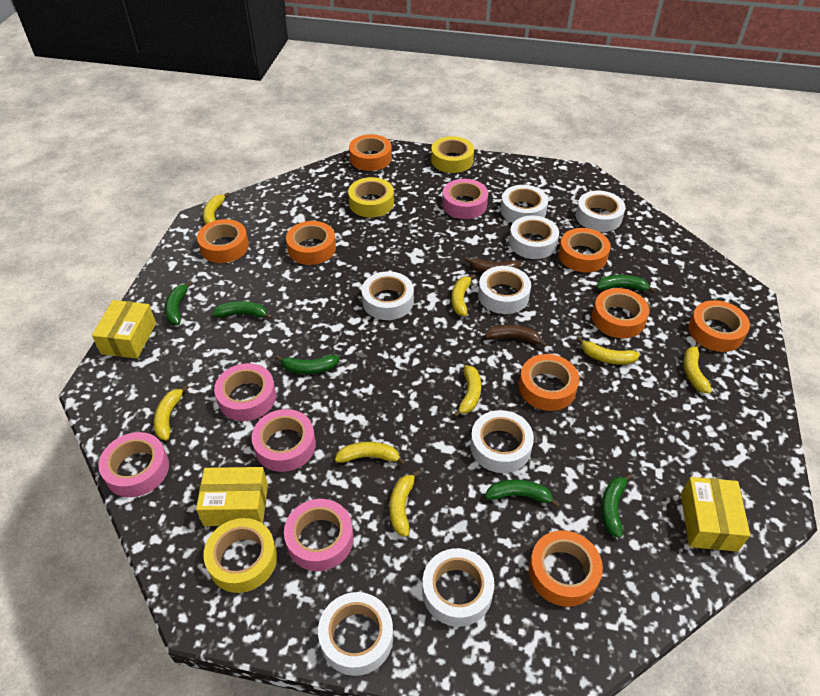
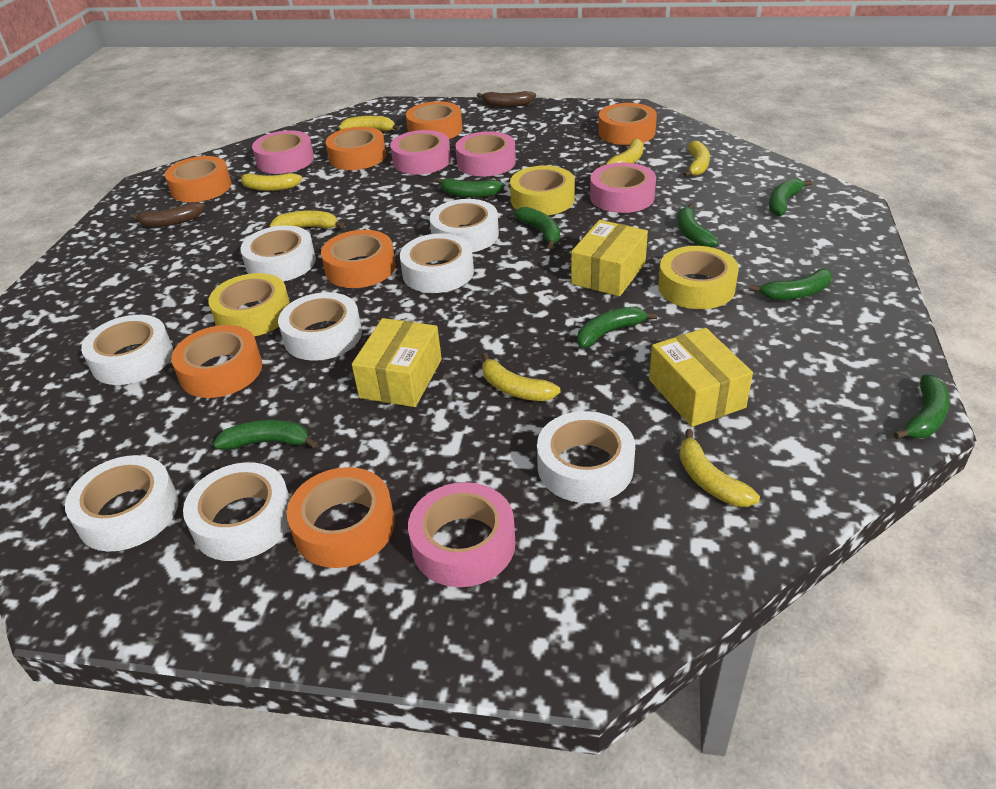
green banana: 6 -> 8
orange tape: 8 -> 7
yellow banana: 8 -> 7

